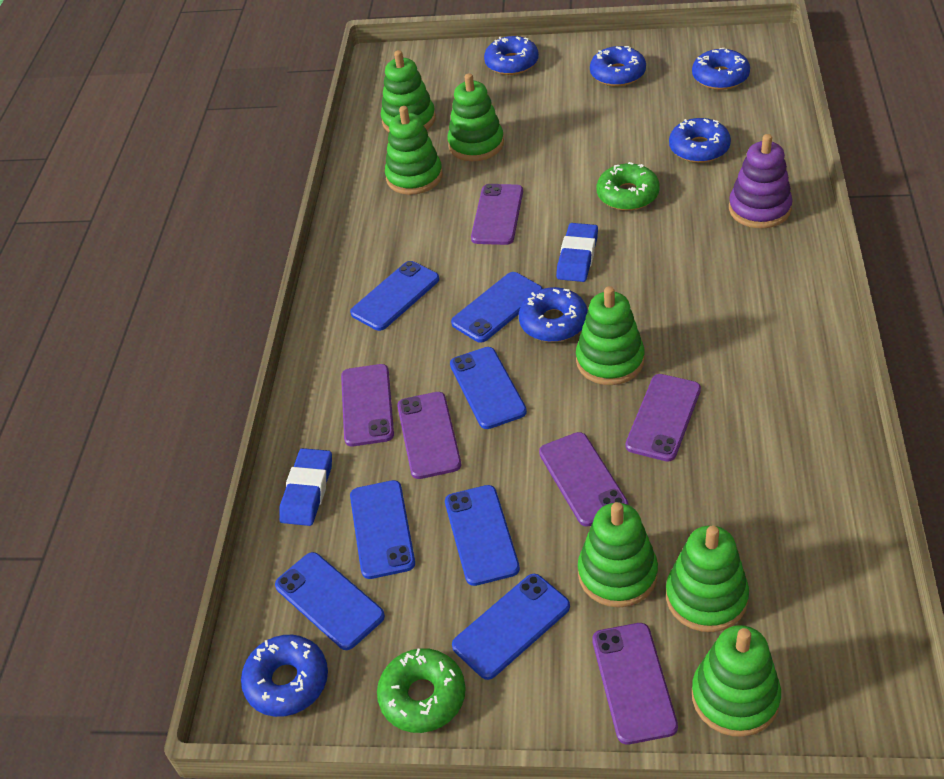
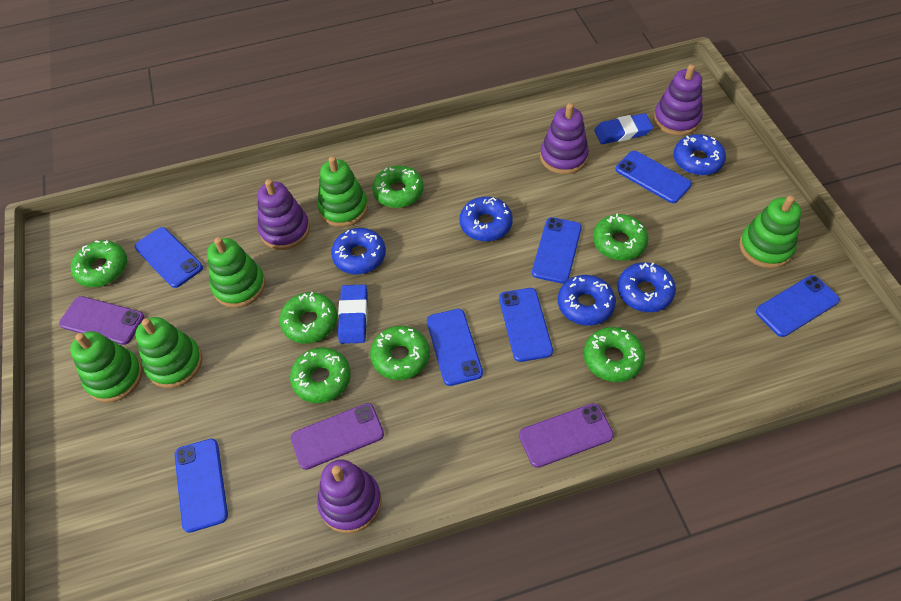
blue donut: 6 -> 5
green donut: 2 -> 7
green stacking toy: 7 -> 5
purple phone: 6 -> 3
purple stacking toy: 1 -> 4

